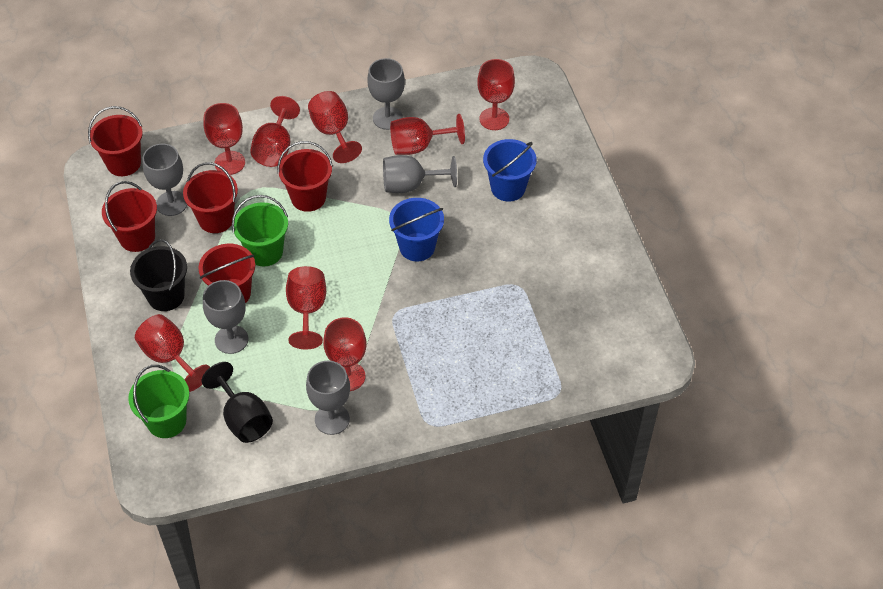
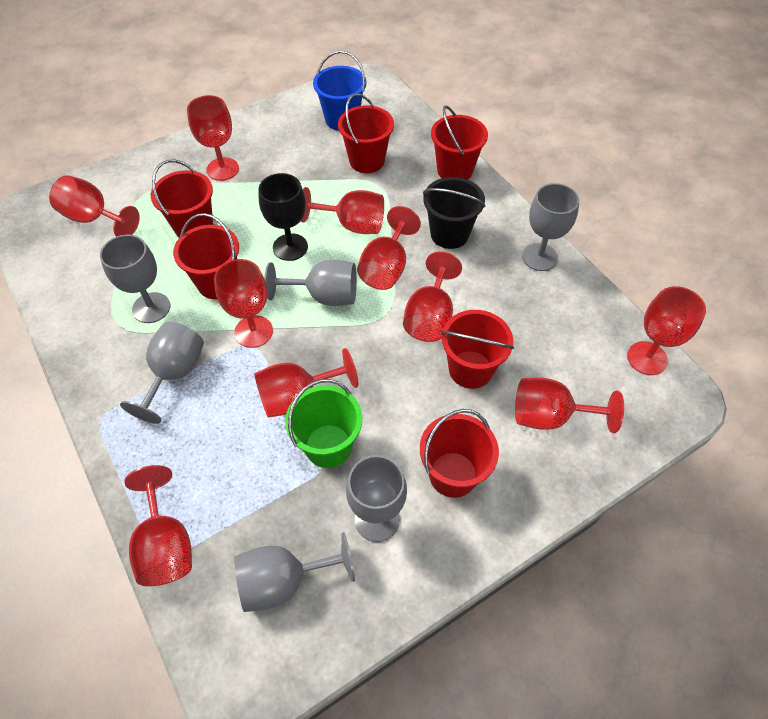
blue bucket: 2 -> 1
green bucket: 2 -> 1
grey goblet: 5 -> 6
red bucket: 5 -> 6
red goblet: 8 -> 10

